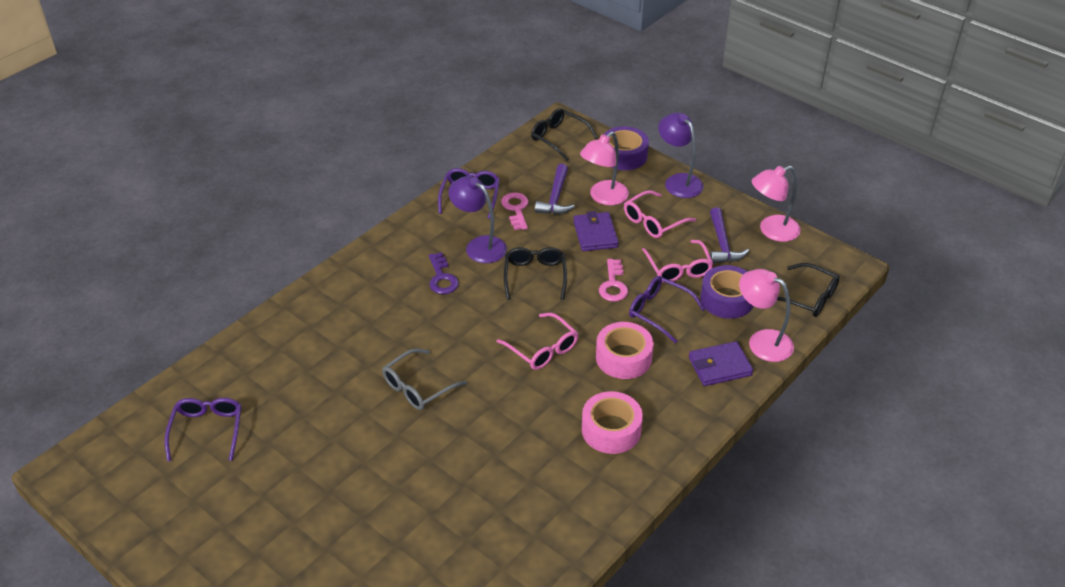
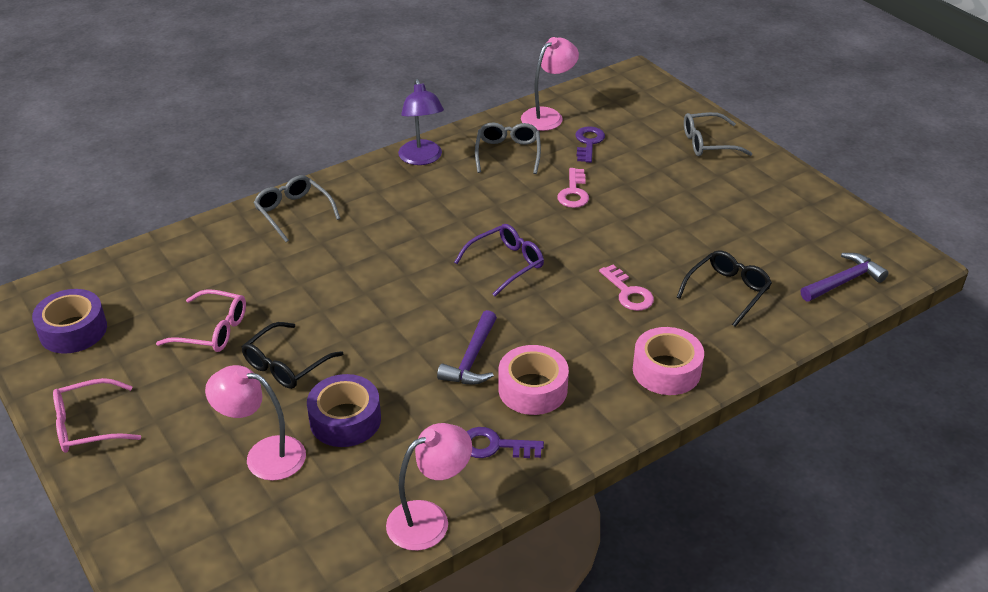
black glasses: 3 -> 2
grey glasses: 1 -> 3
pink glasses: 3 -> 2
purple glasses: 3 -> 1
purple key: 1 -> 2
purple lamp: 2 -> 1
purple wallet: 2 -> 0

